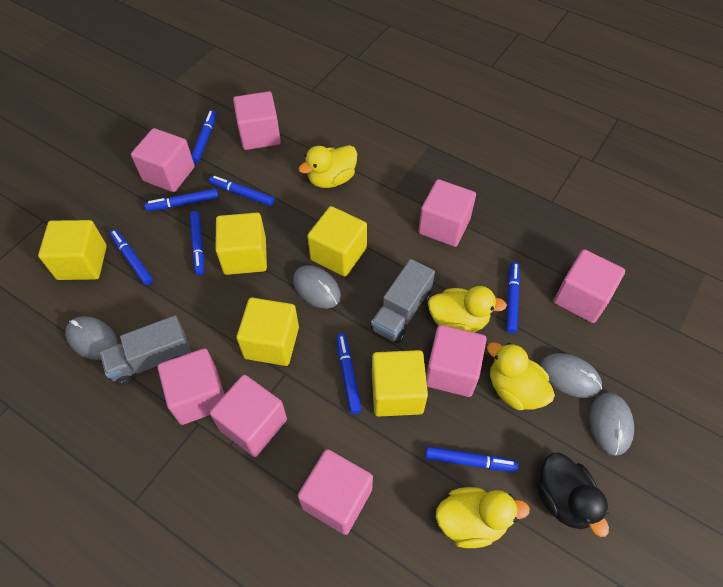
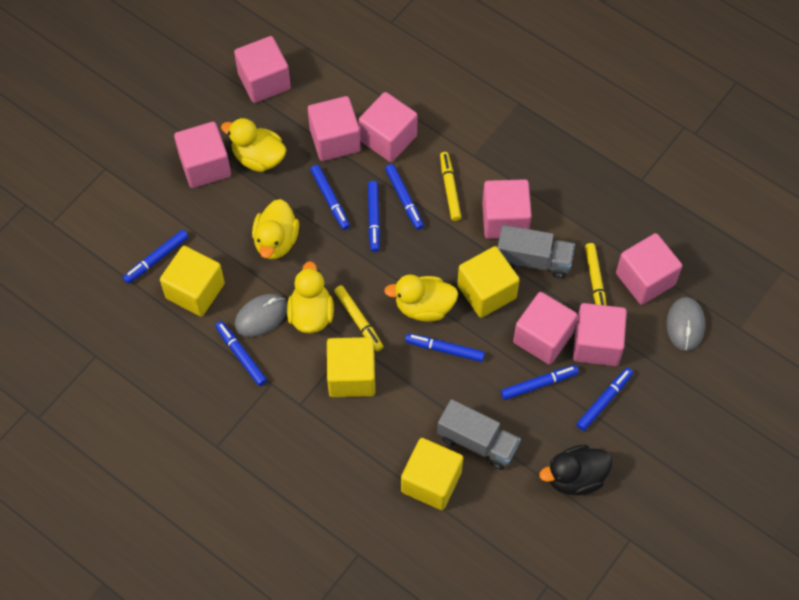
grey mouse: 4 -> 2
yellow cube: 5 -> 4
yellow marker: 0 -> 3

